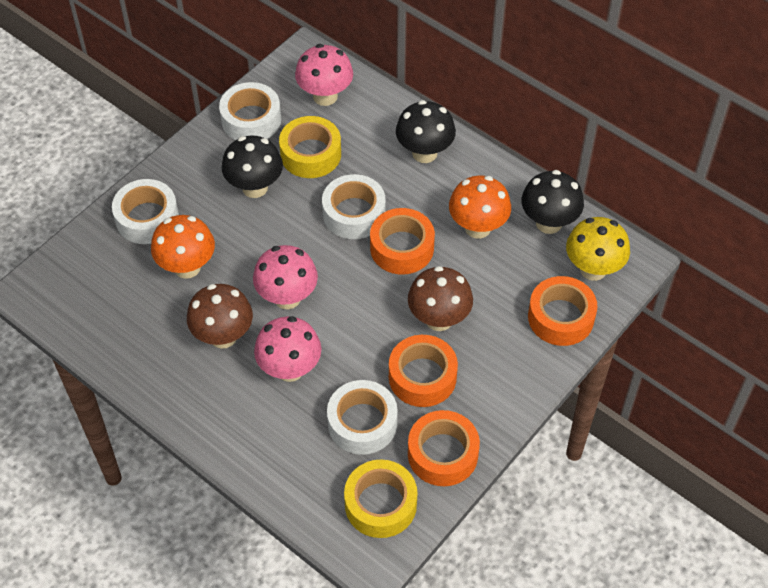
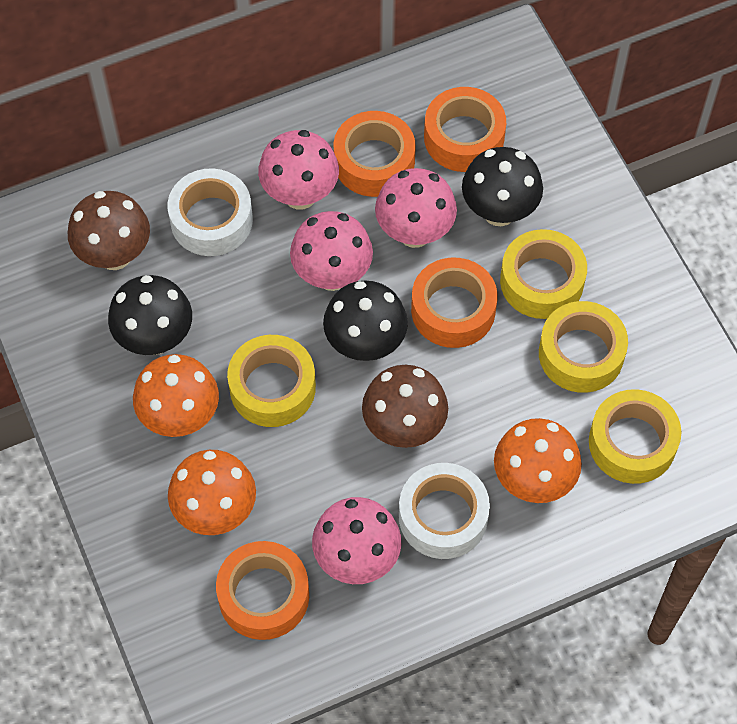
orange mushroom: 2 -> 3
pink mushroom: 3 -> 4
white tape: 4 -> 2
yellow mushroom: 1 -> 0
yellow tape: 2 -> 4

